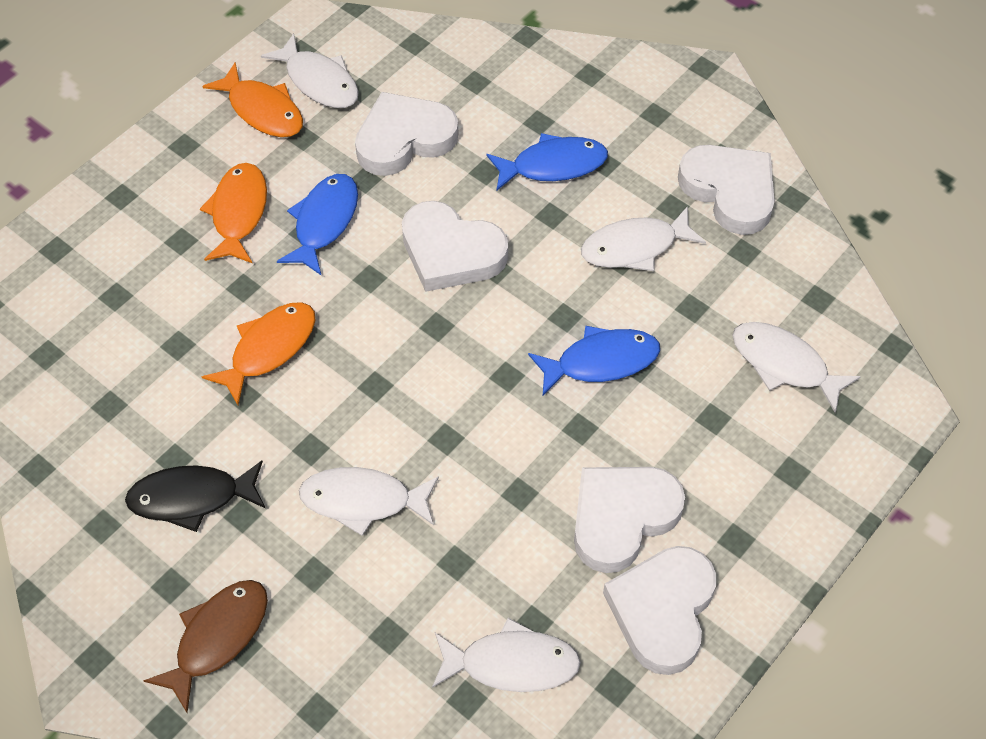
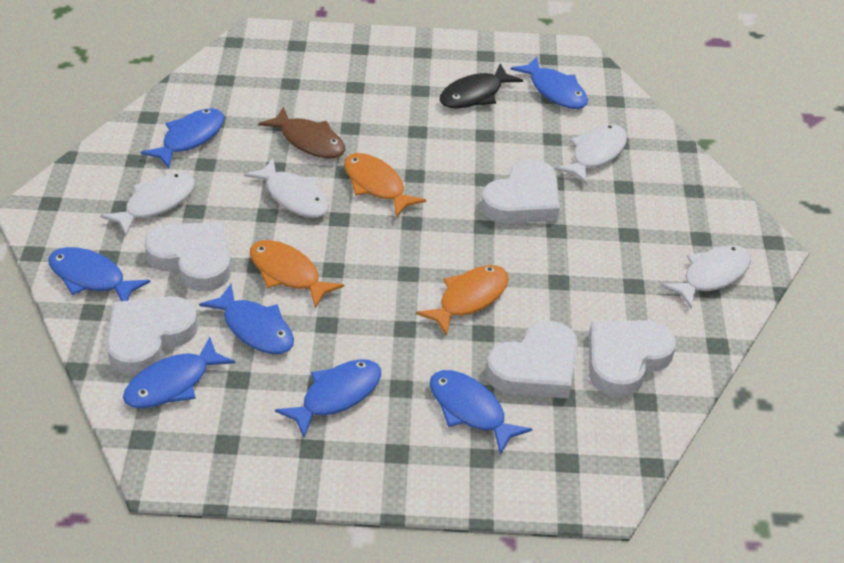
blue fish: 3 -> 7
white fish: 5 -> 4

